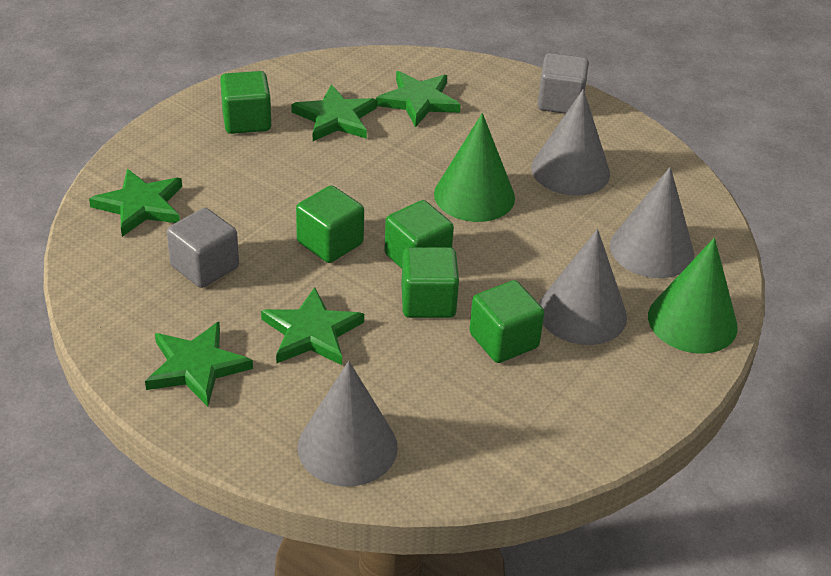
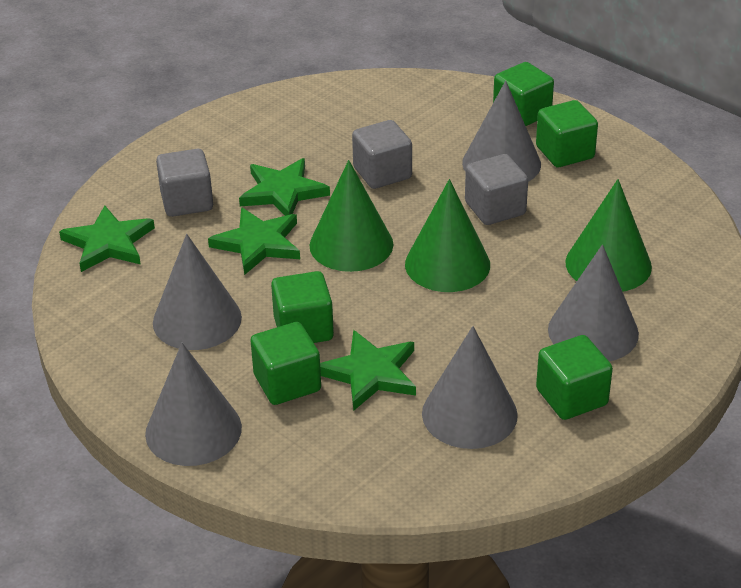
green cone: 2 -> 3
green star: 5 -> 4
grey cone: 4 -> 5
grey cube: 2 -> 3

